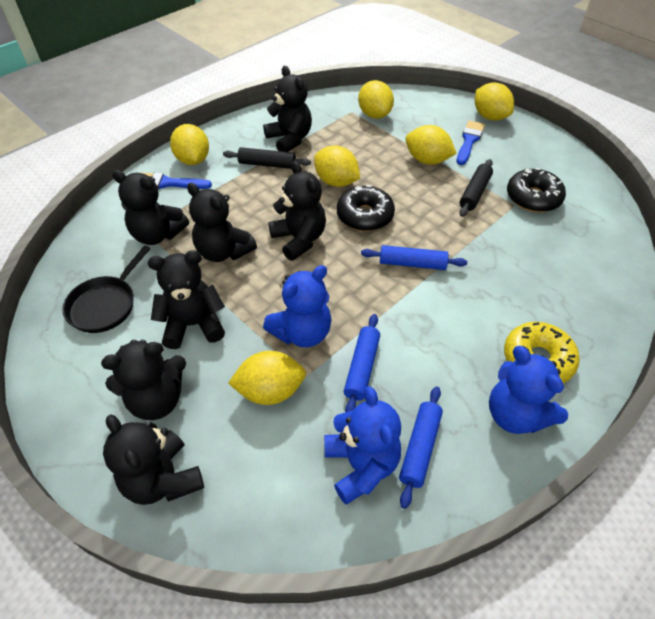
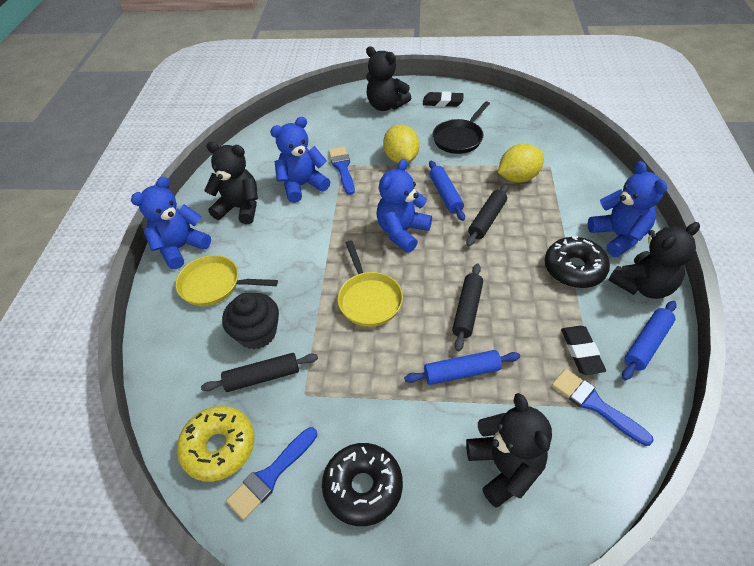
black cupcake: 0 -> 1
black eraser: 0 -> 2
black rolling pin: 2 -> 3
black teddy bear: 7 -> 4
blue brush: 2 -> 3
blue teddy bear: 3 -> 4
yellow lemon: 6 -> 2
yellow pan: 0 -> 2

